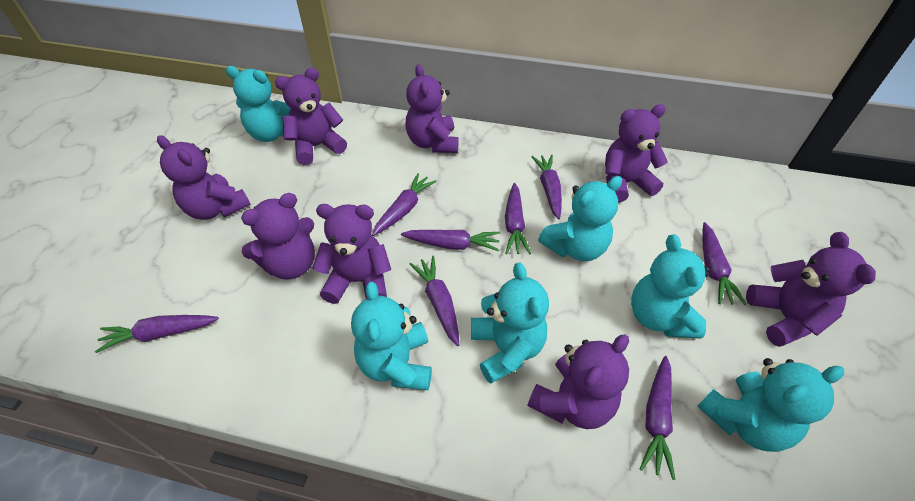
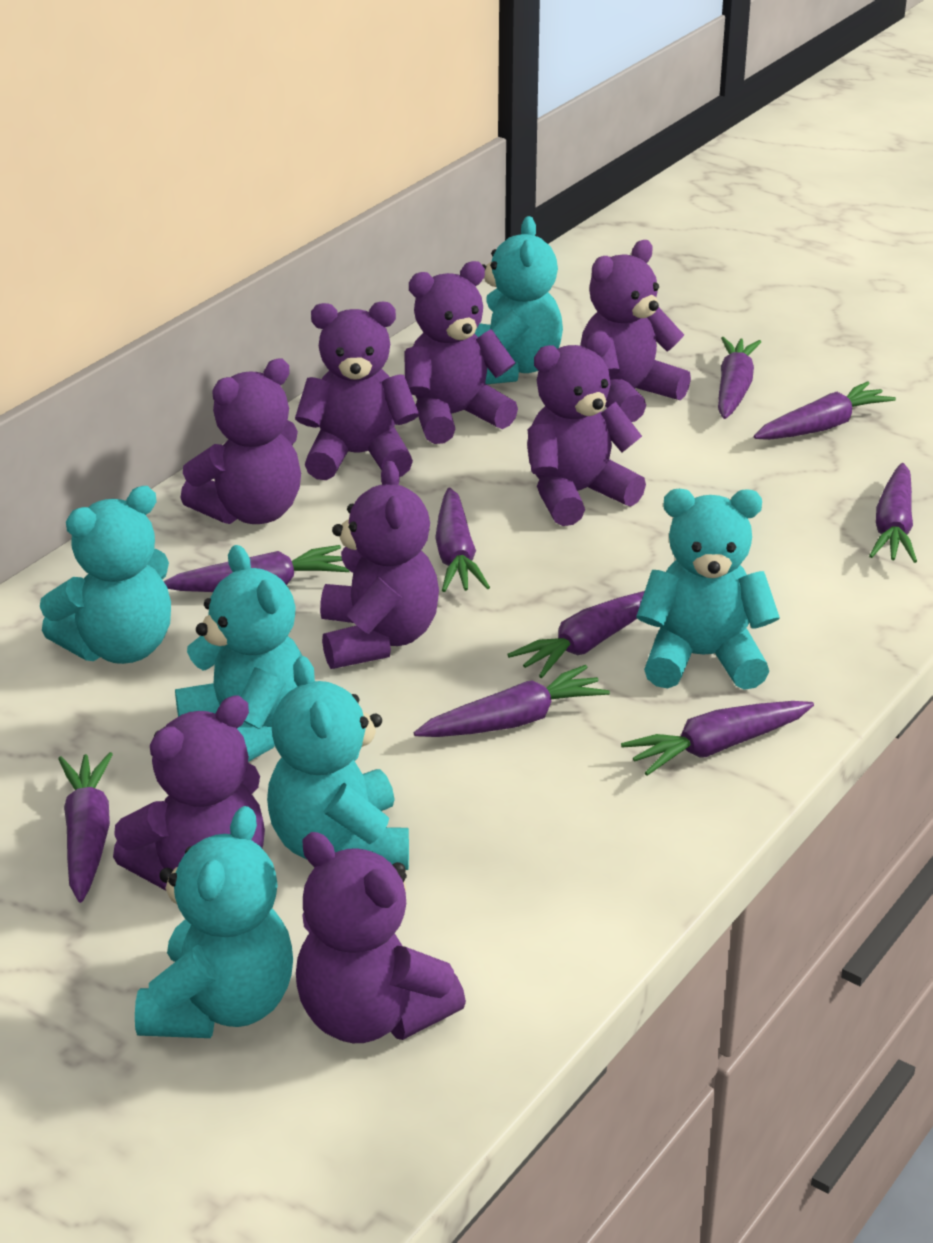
purple carrot: 8 -> 9

